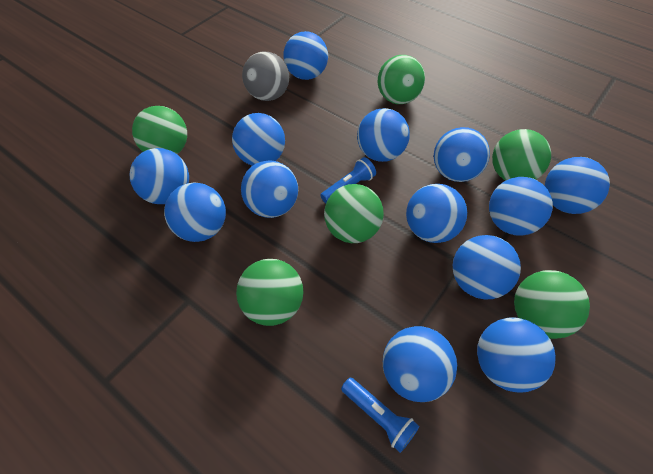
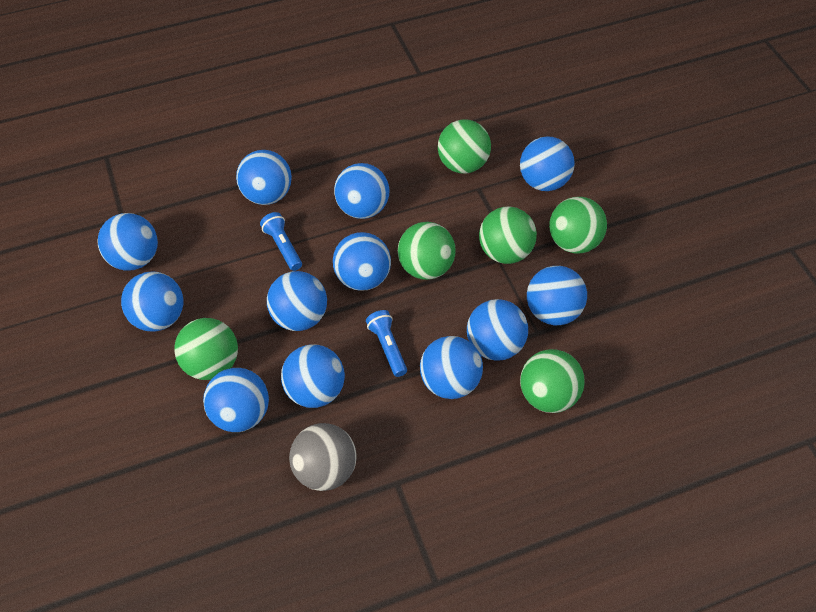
blue ball: 13 -> 12

